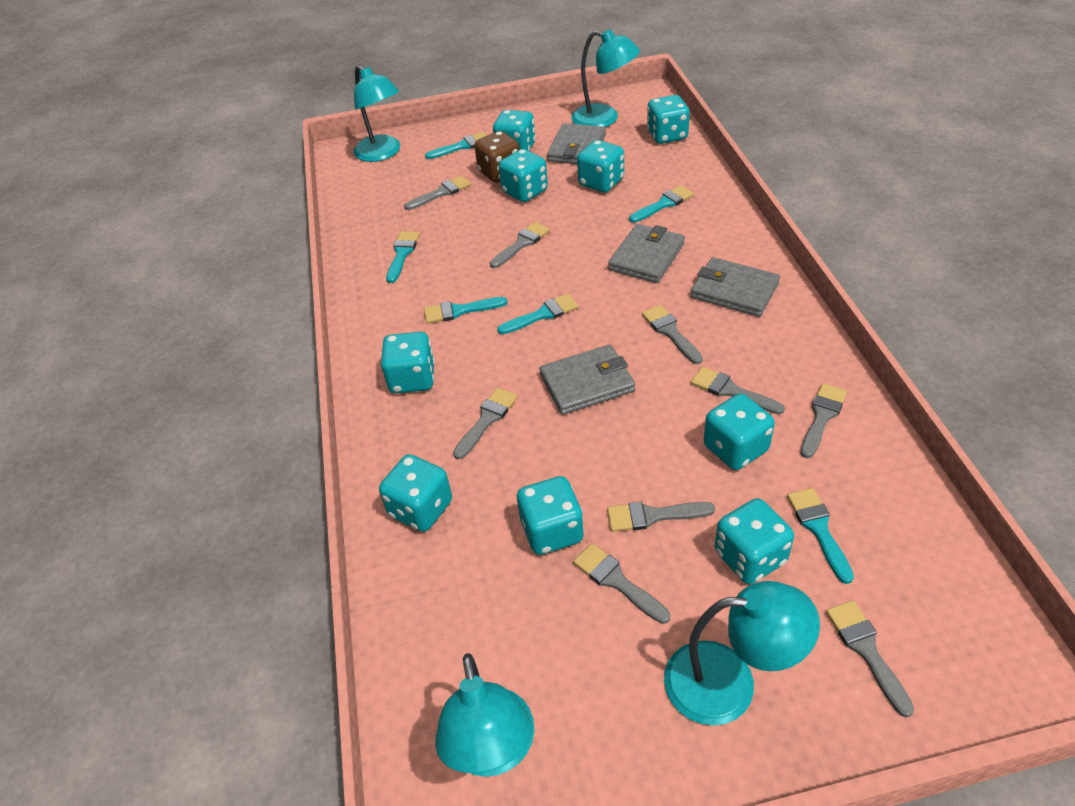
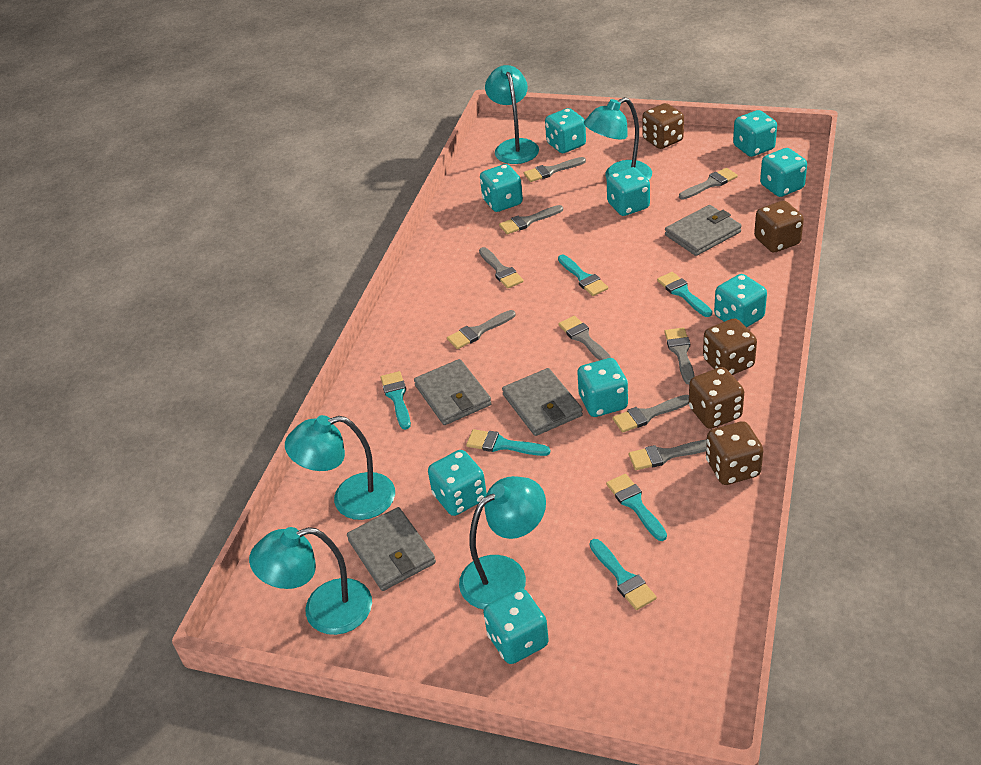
brown dice: 1 -> 5
turquoise lamp: 4 -> 5

